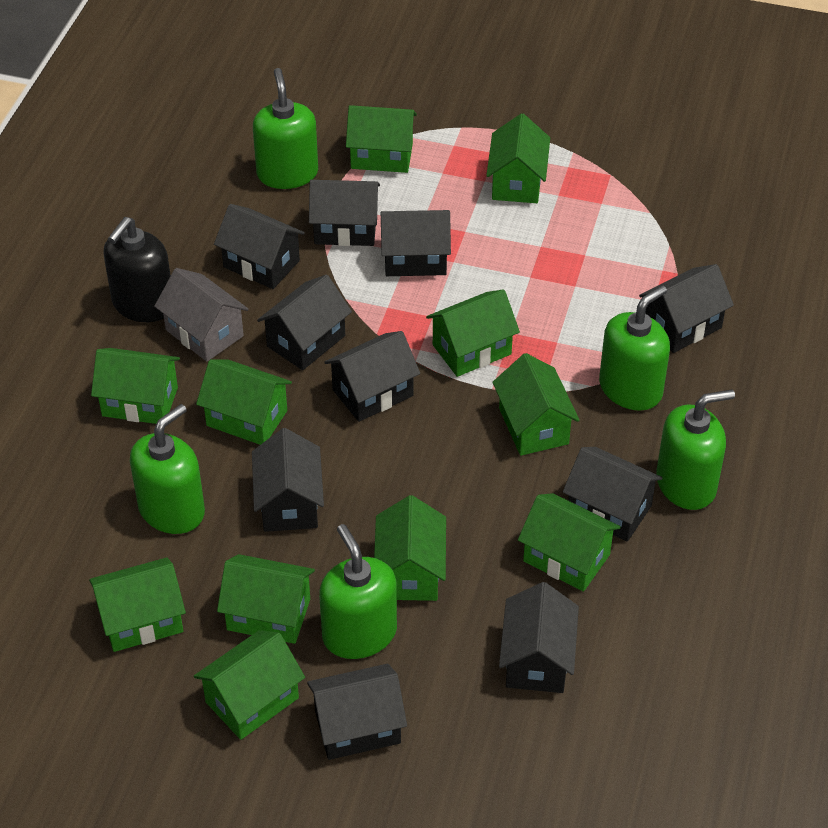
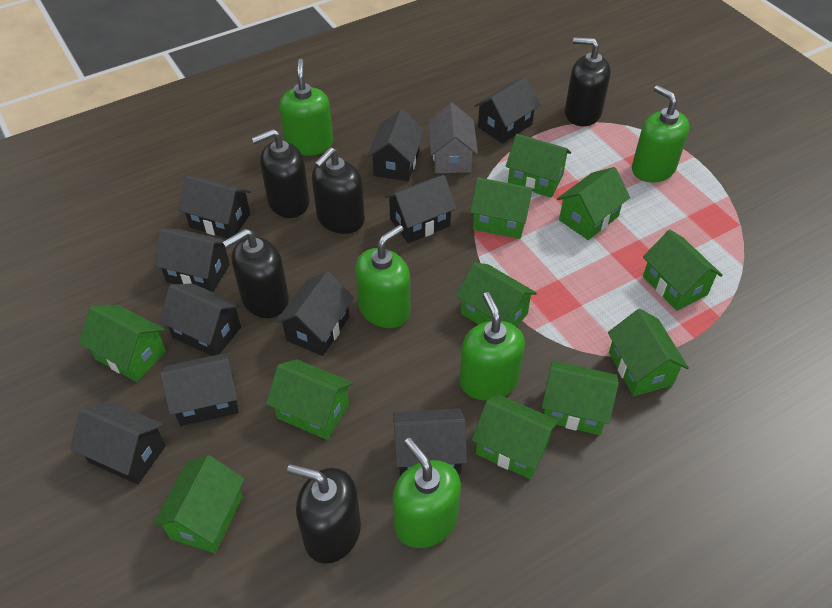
black soap dispenser: 1 -> 5

